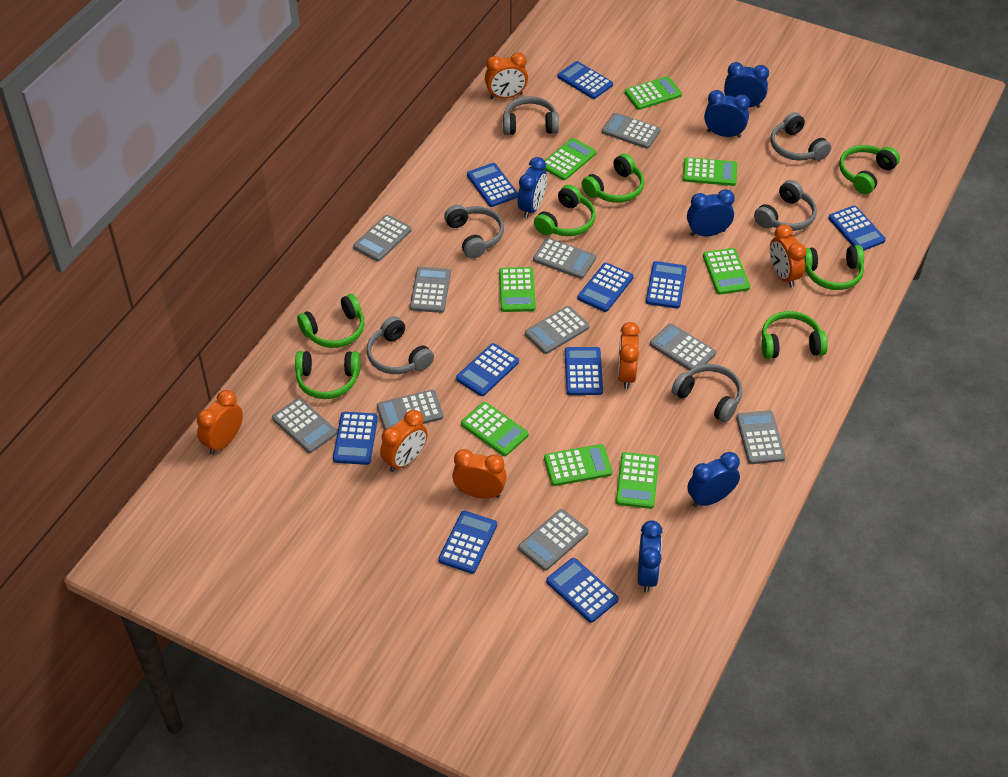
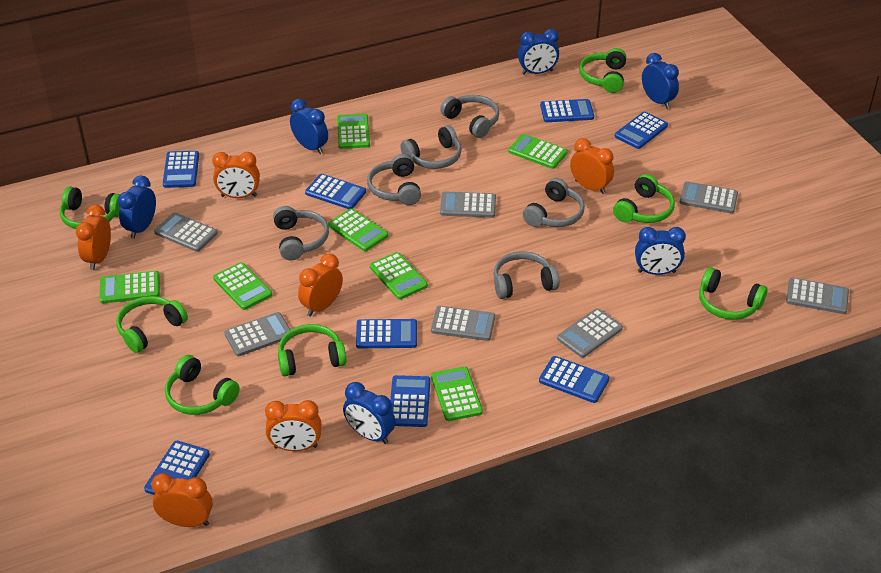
blue calculator: 10 -> 8
green calculator: 8 -> 7
grey calculator: 10 -> 7

